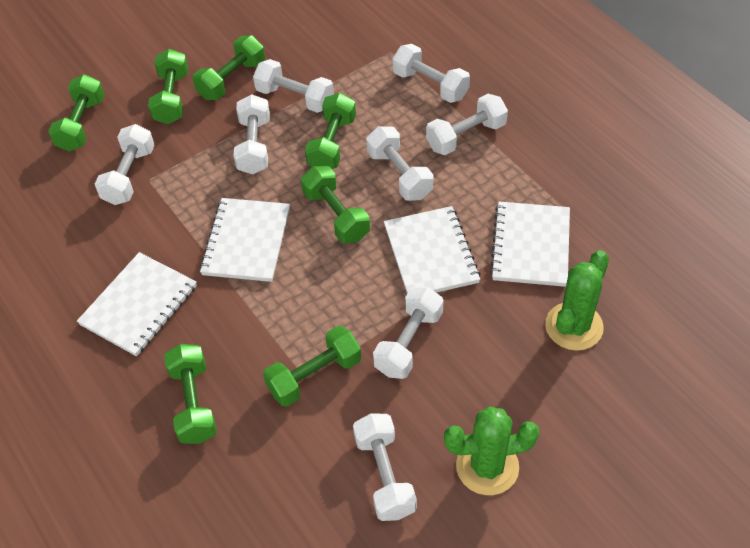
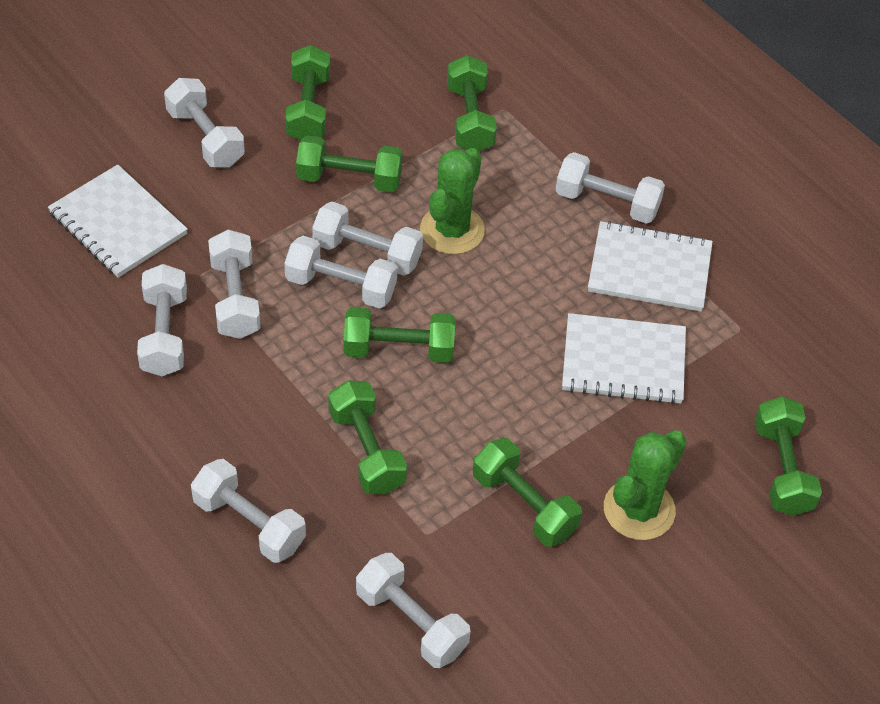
white notebook: 4 -> 3

